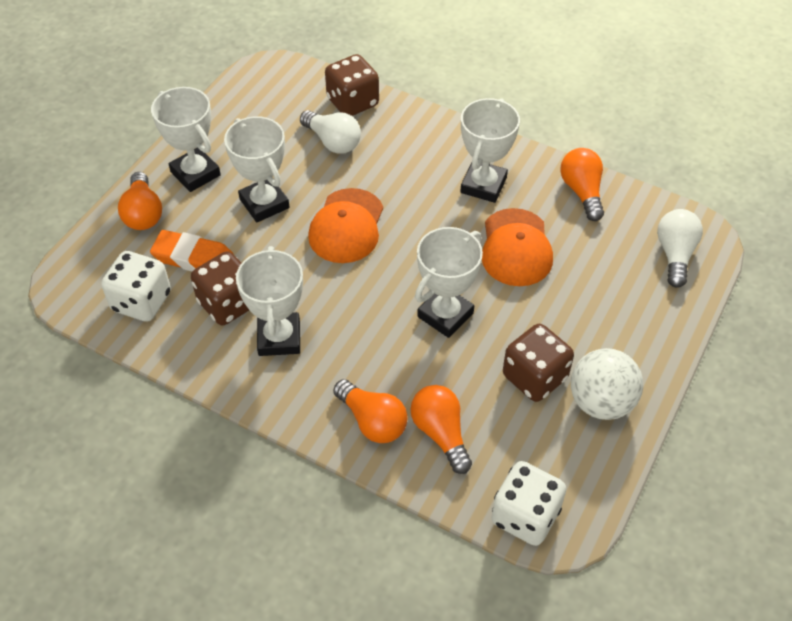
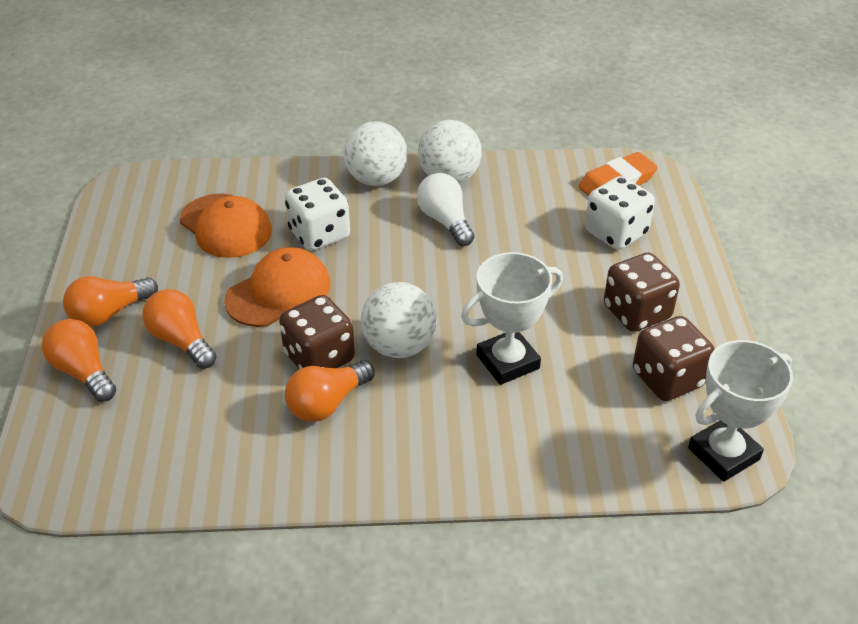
white ball: 1 -> 3
white light bulb: 2 -> 1
white trophy: 5 -> 2

